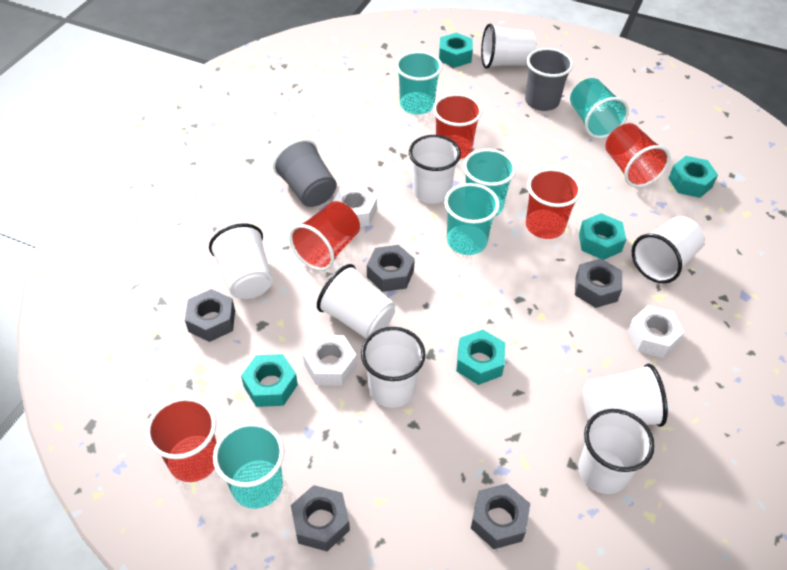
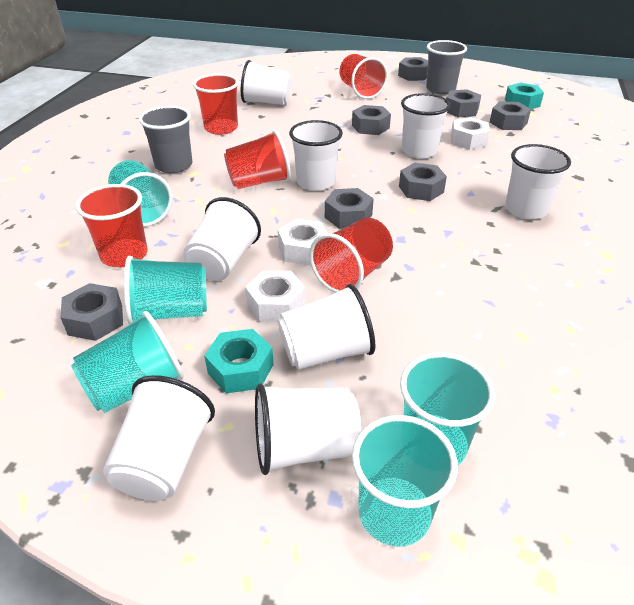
grey nut: 5 -> 7
turquoise nut: 5 -> 2

